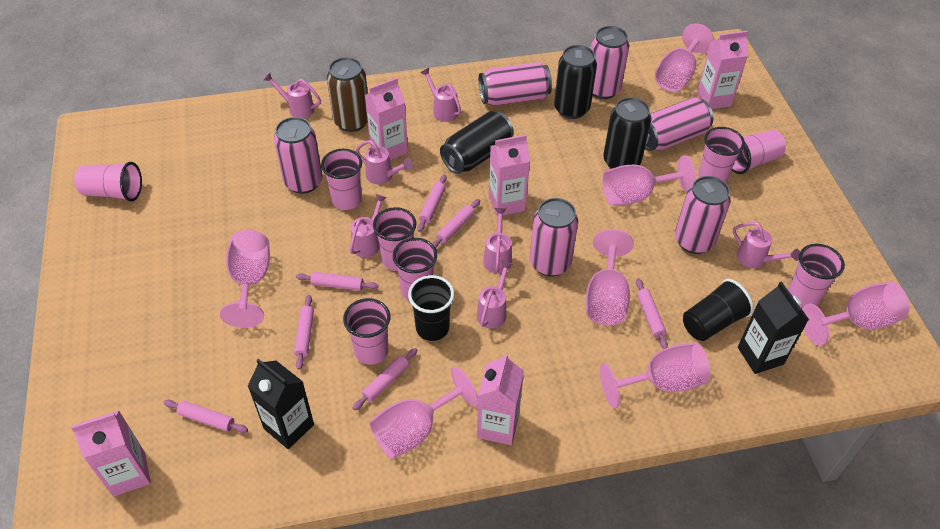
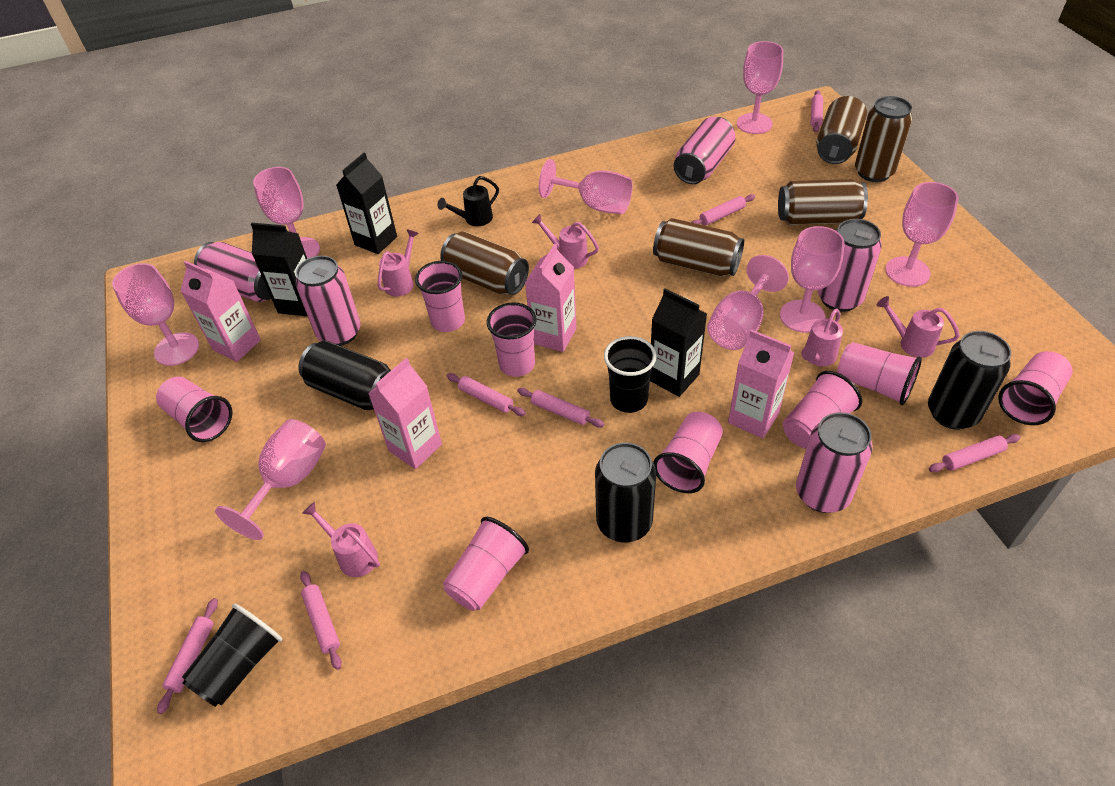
black carton: 2 -> 3
black watering can: 0 -> 1
brown can: 1 -> 5
pink can: 6 -> 5
pink carton: 5 -> 4
pink goblet: 7 -> 8
pink watering can: 7 -> 5

